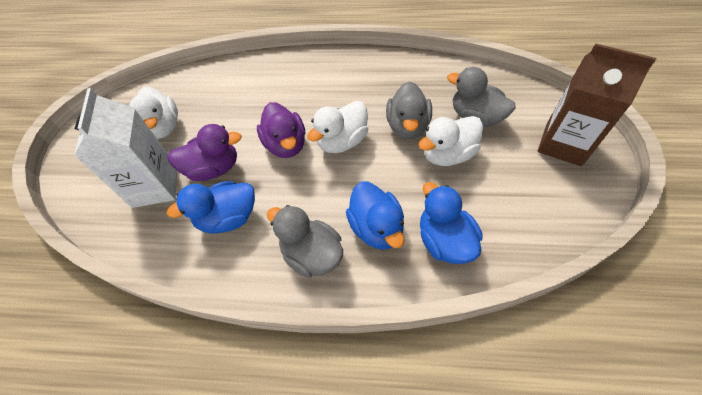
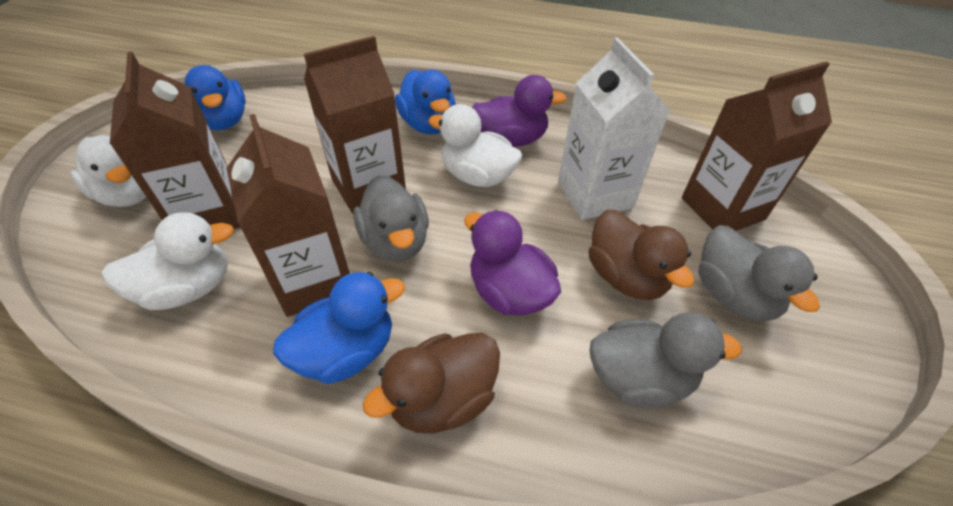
brown carton: 1 -> 4
brown duck: 0 -> 2

